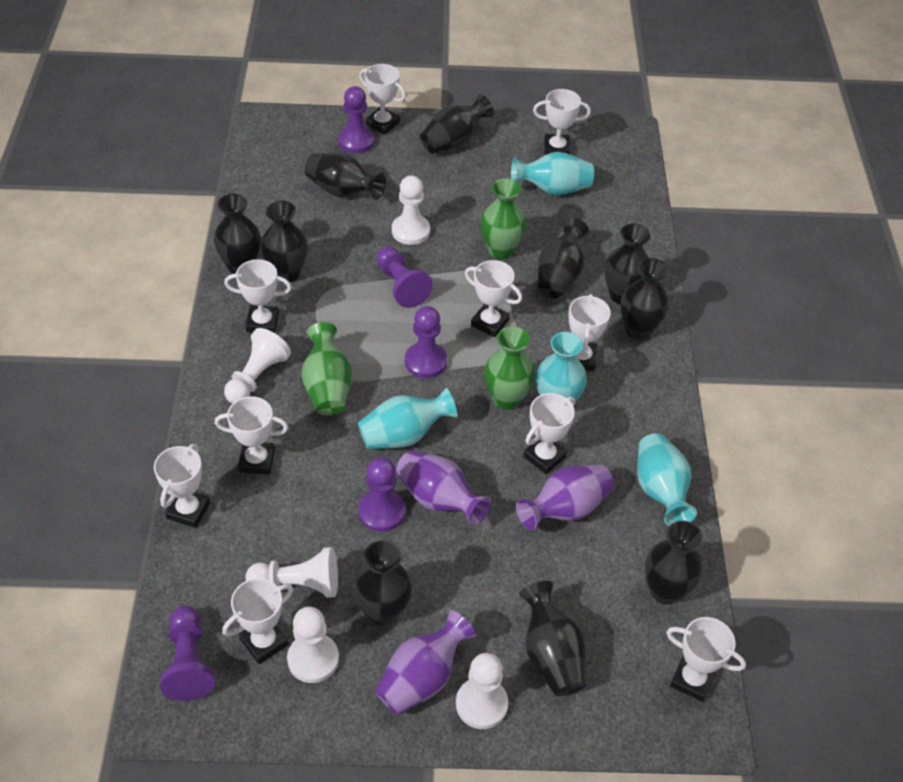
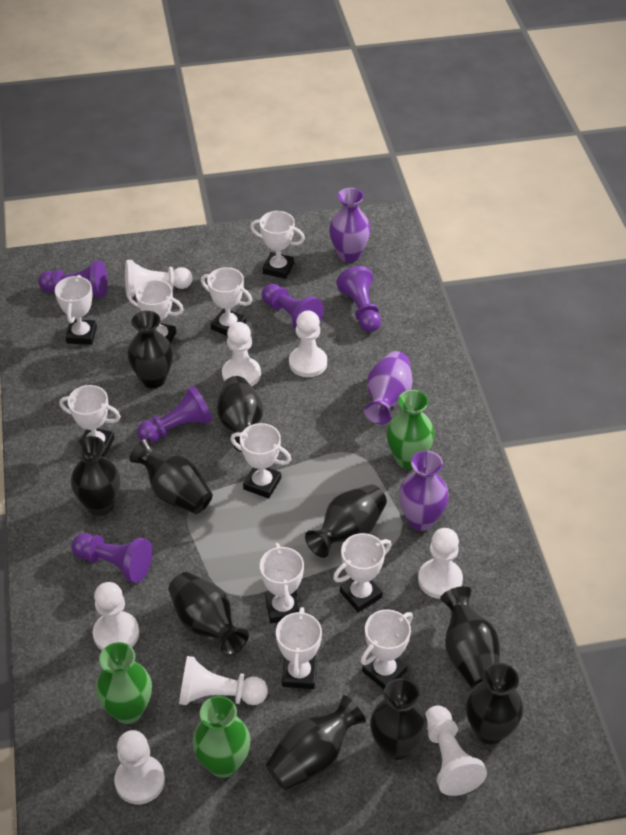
turquoise vase: 4 -> 0
white pawn: 5 -> 8

